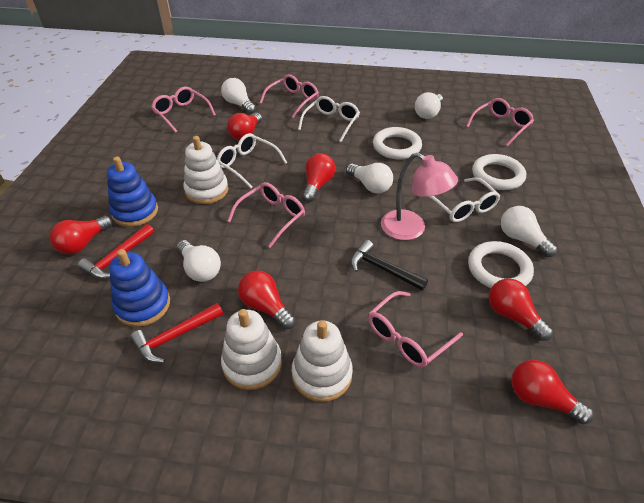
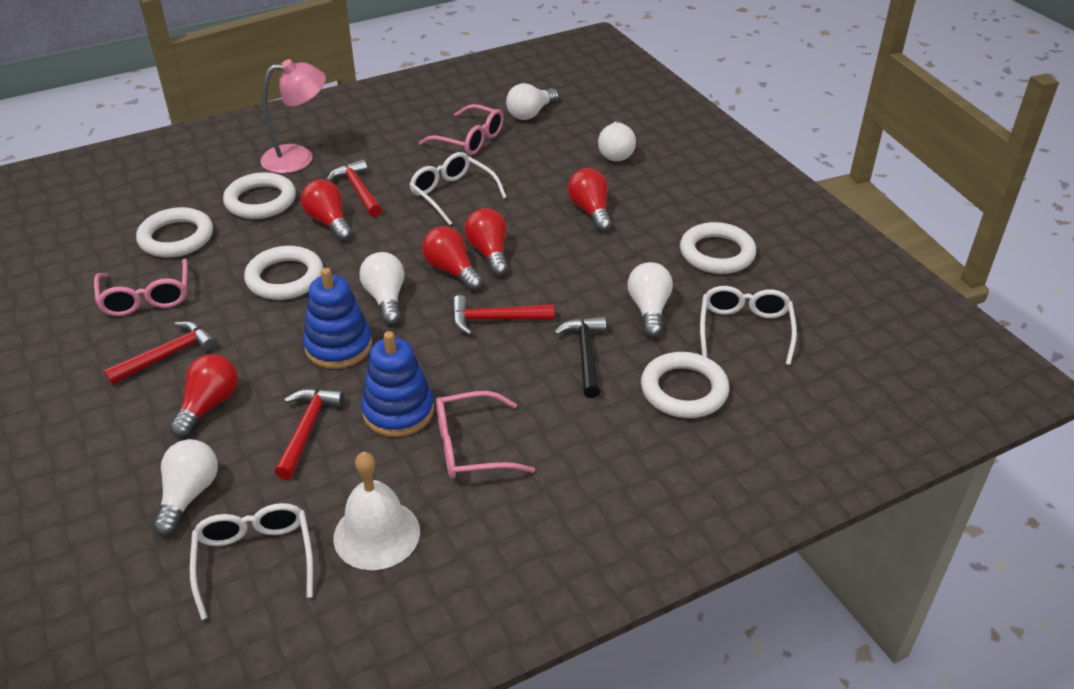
pink glasses: 5 -> 3
red hammer: 2 -> 4
red light bulb: 6 -> 5
white bell: 0 -> 1
white ring: 3 -> 5
white stacking toy: 3 -> 0

